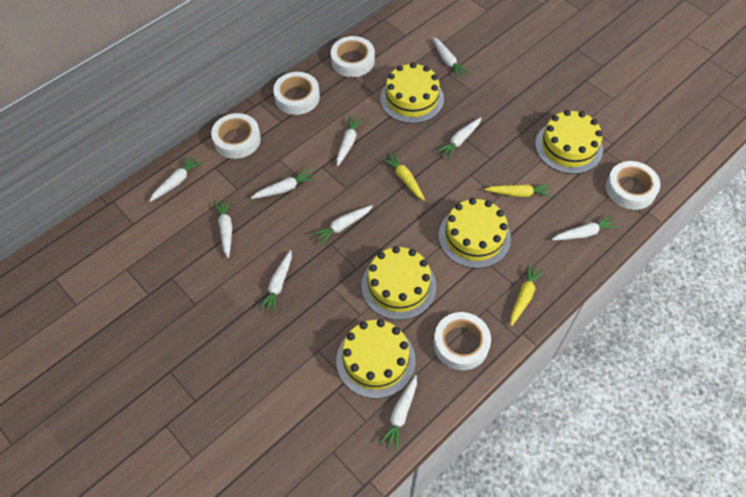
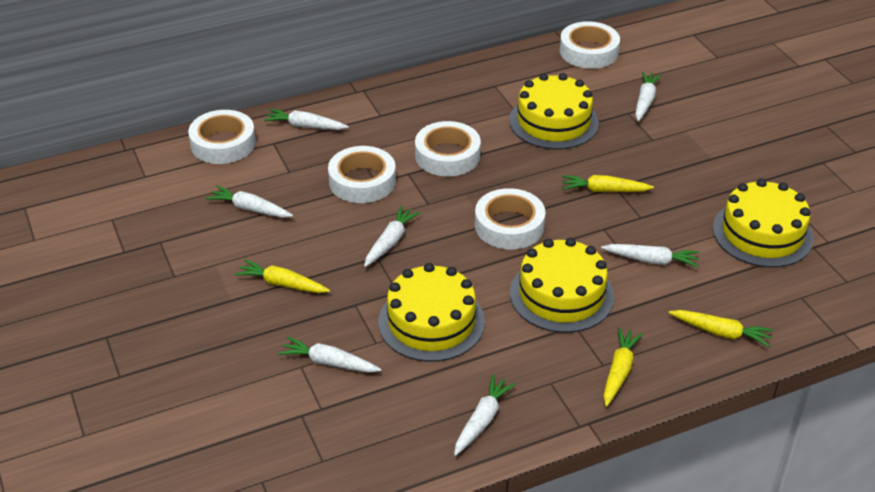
white carrot: 10 -> 7
yellow cake: 5 -> 4
yellow carrot: 3 -> 4

